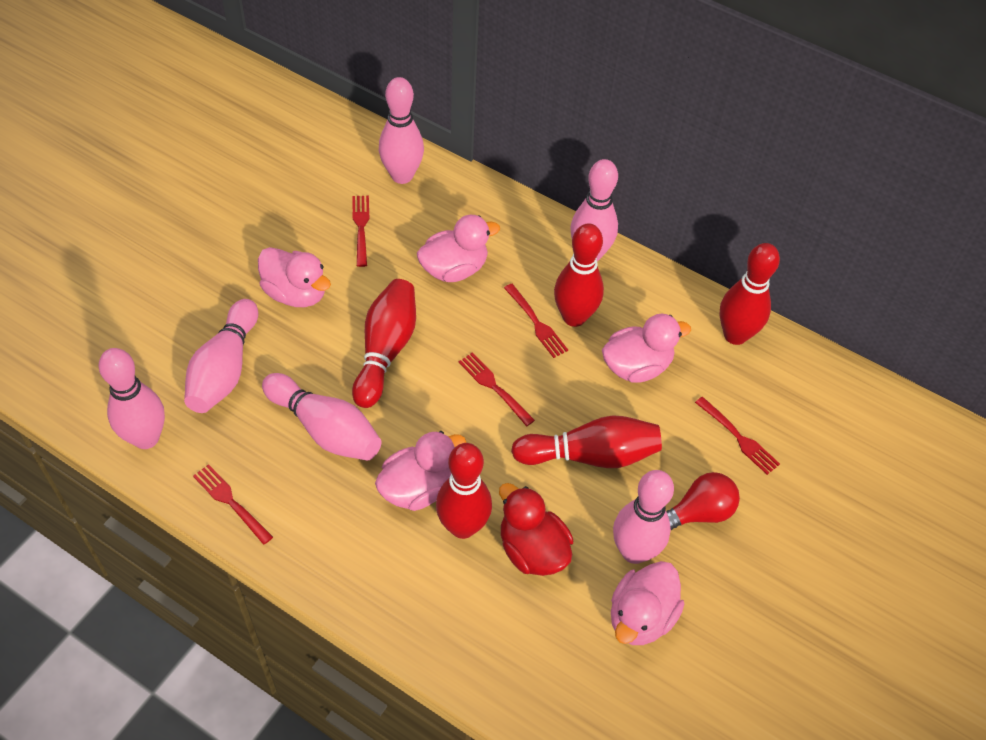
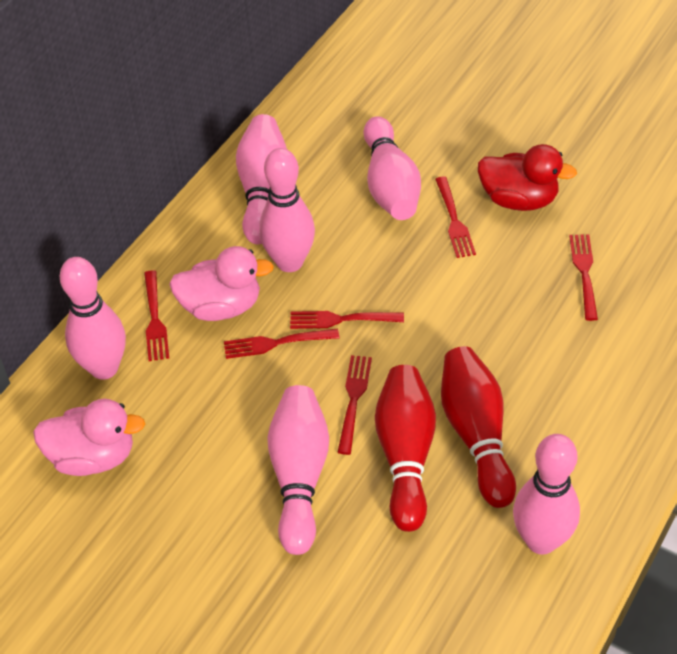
pink duck: 5 -> 2
red bowling pin: 5 -> 2
red fork: 5 -> 6
red light bulb: 1 -> 0

